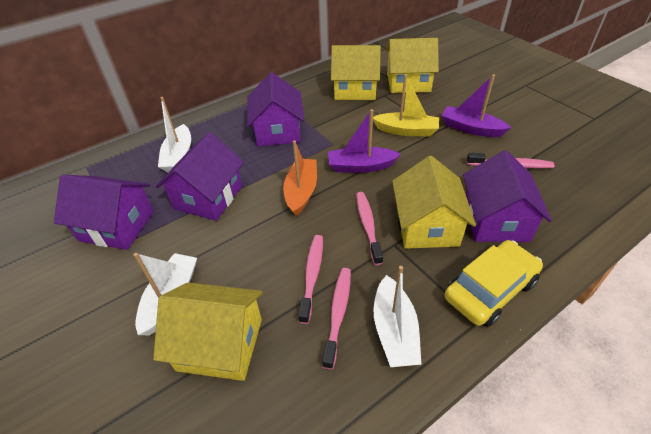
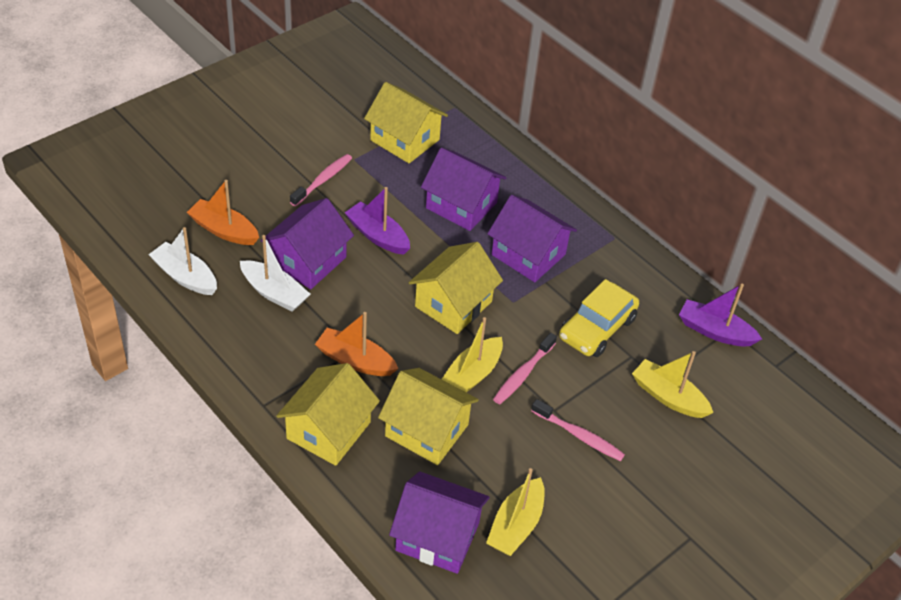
orange boat: 1 -> 2
pink toothbrush: 4 -> 3
white boat: 3 -> 2
yellow boat: 1 -> 3

